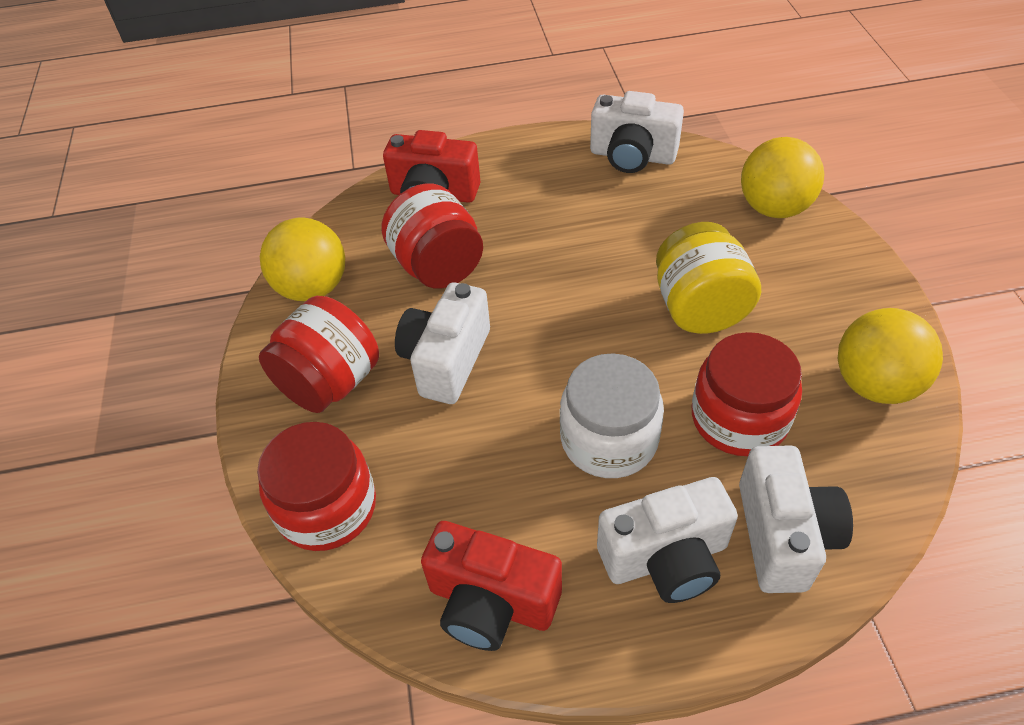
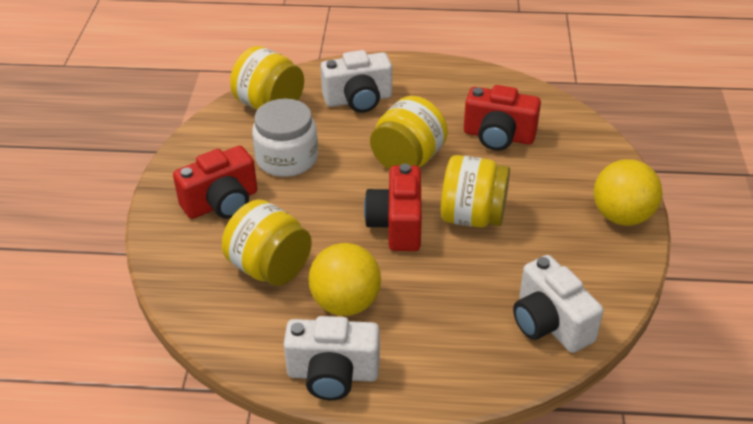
red camera: 2 -> 3
red jar: 4 -> 0
white camera: 4 -> 3
yellow ball: 3 -> 2
yellow jar: 1 -> 4

